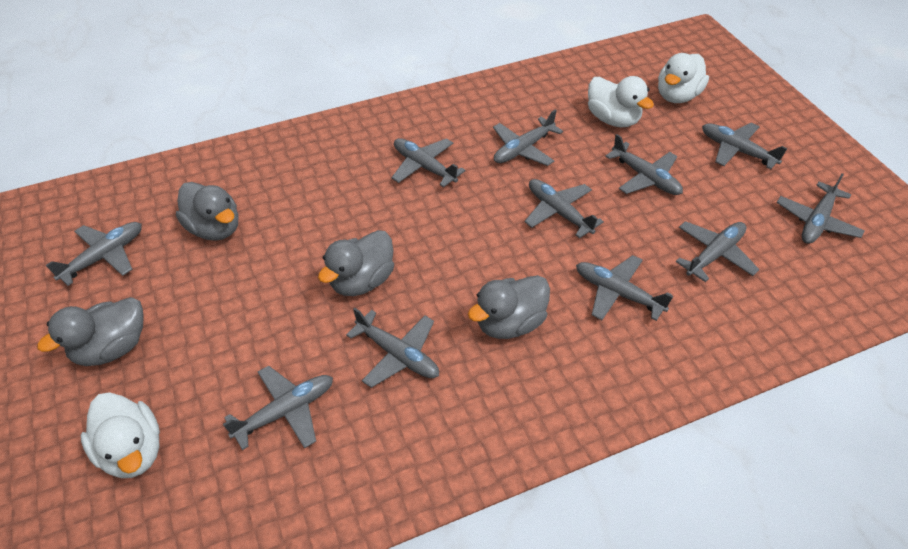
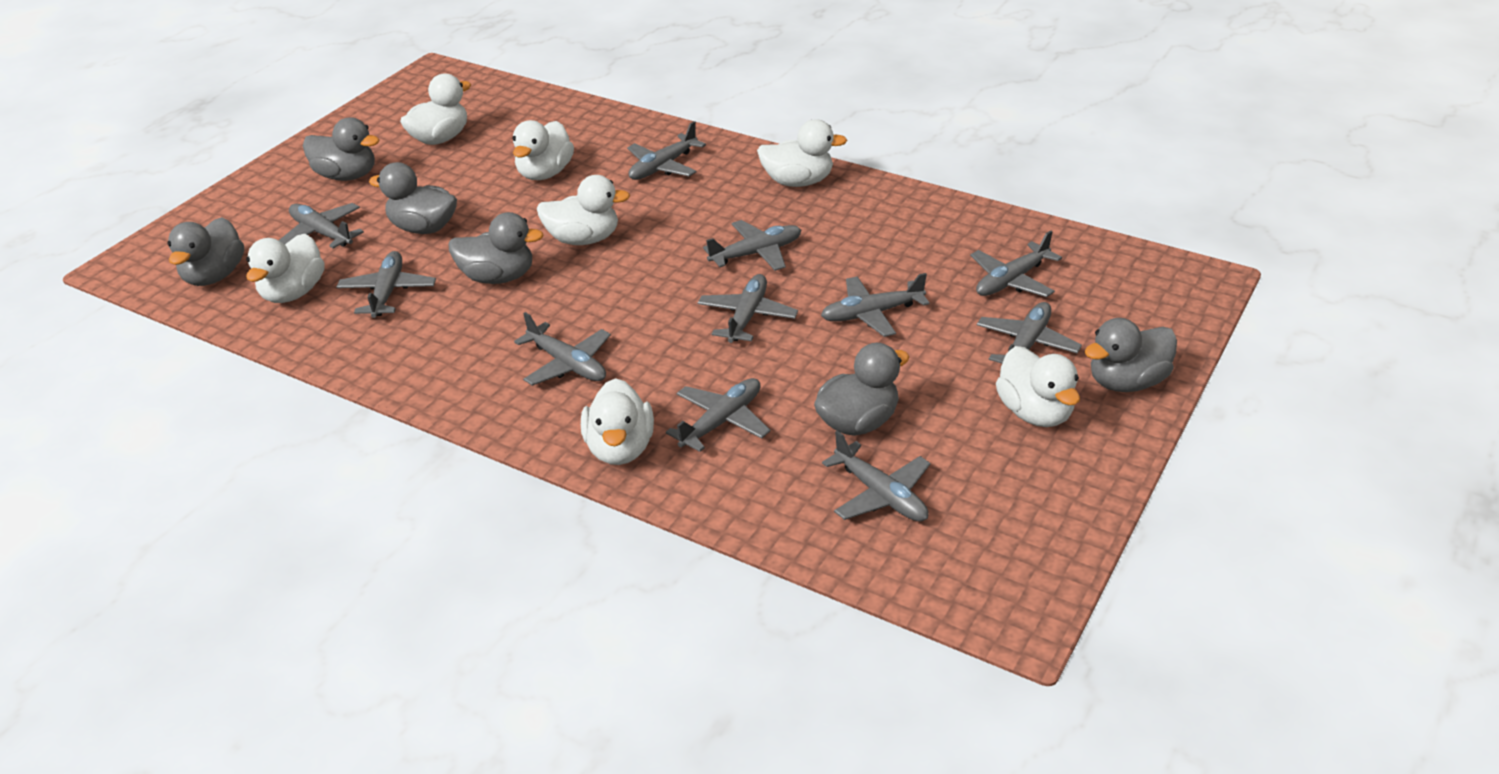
grey duck: 4 -> 6
white duck: 3 -> 7

